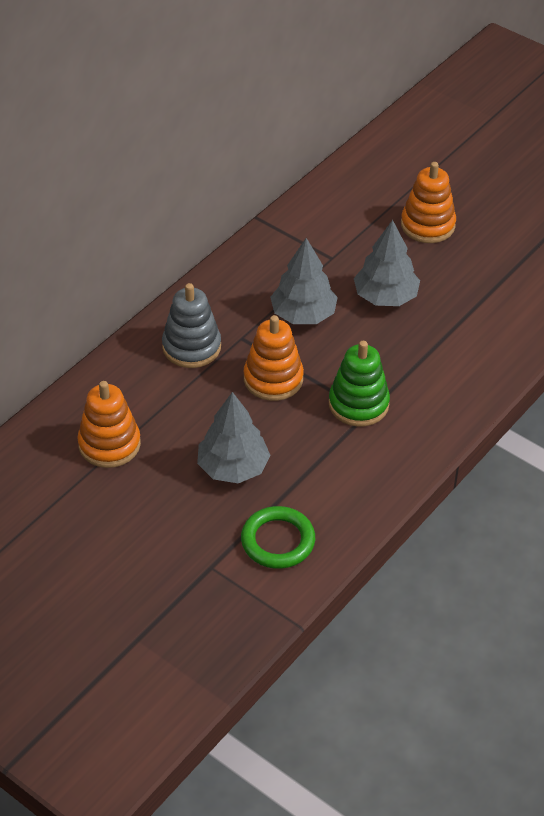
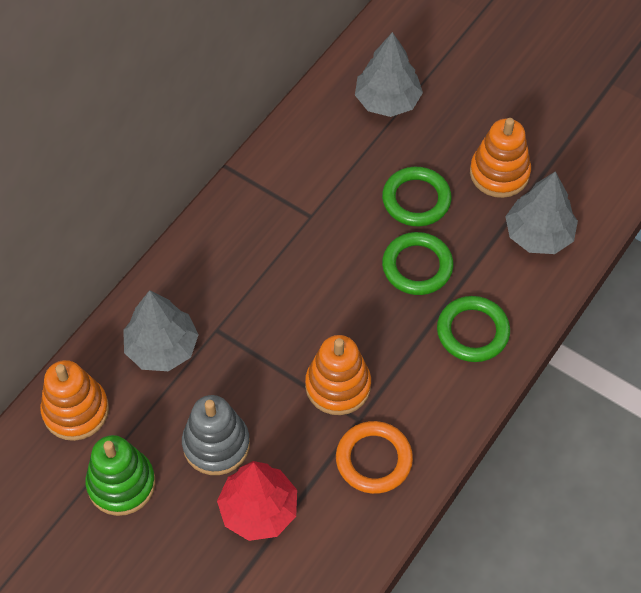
green ring: 1 -> 3
orange ring: 0 -> 1
red tree: 0 -> 1

